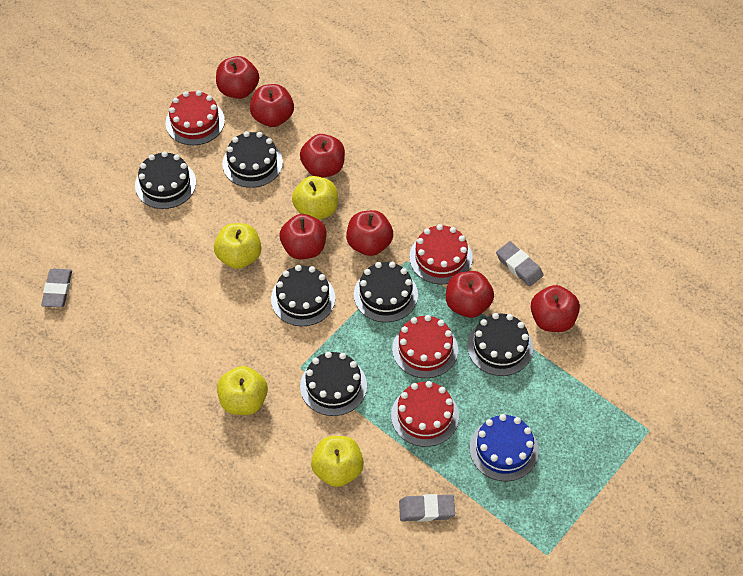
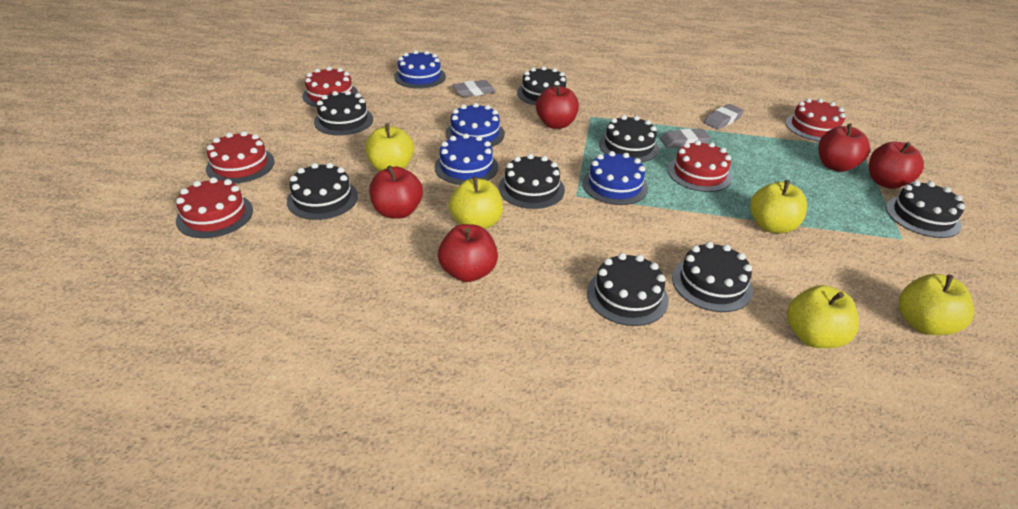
black cake: 6 -> 8
blue cake: 1 -> 4
red apple: 7 -> 5
red cake: 4 -> 5
yellow apple: 4 -> 5

